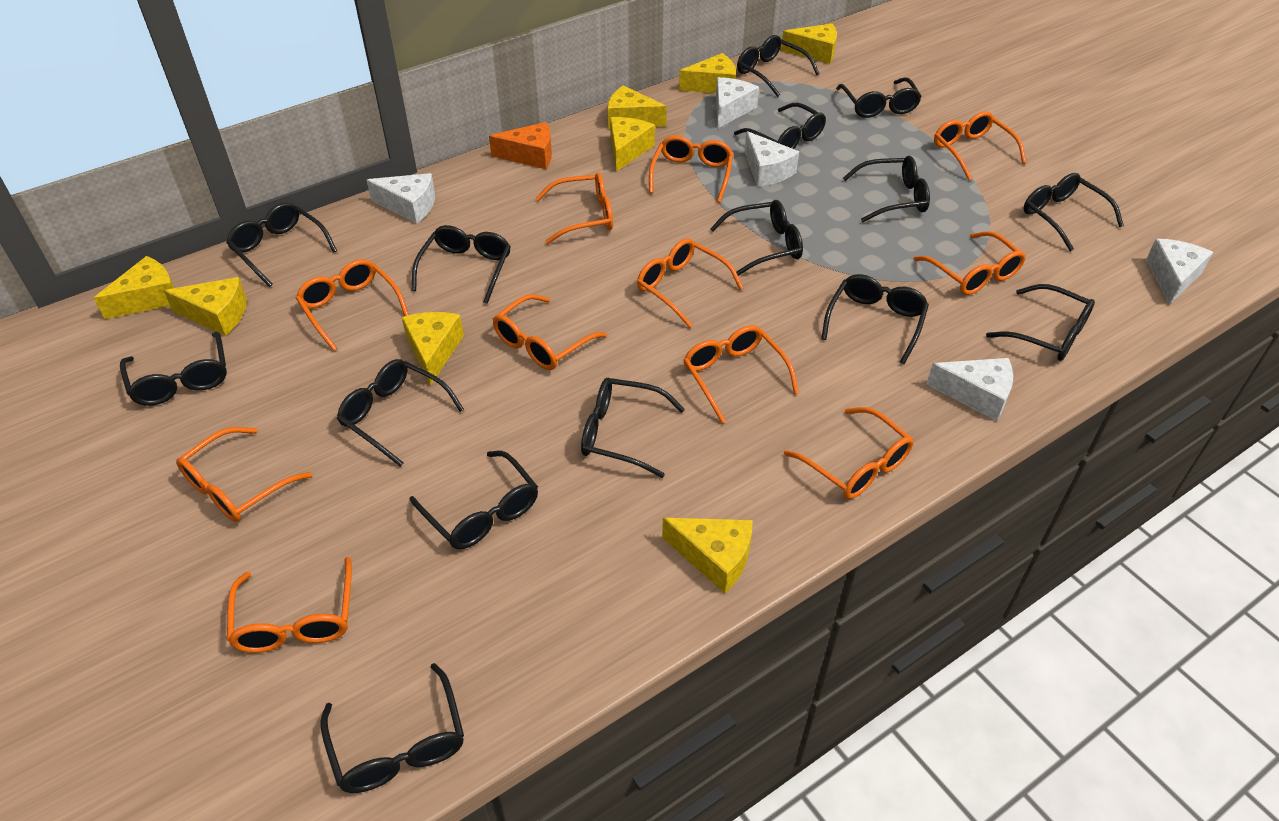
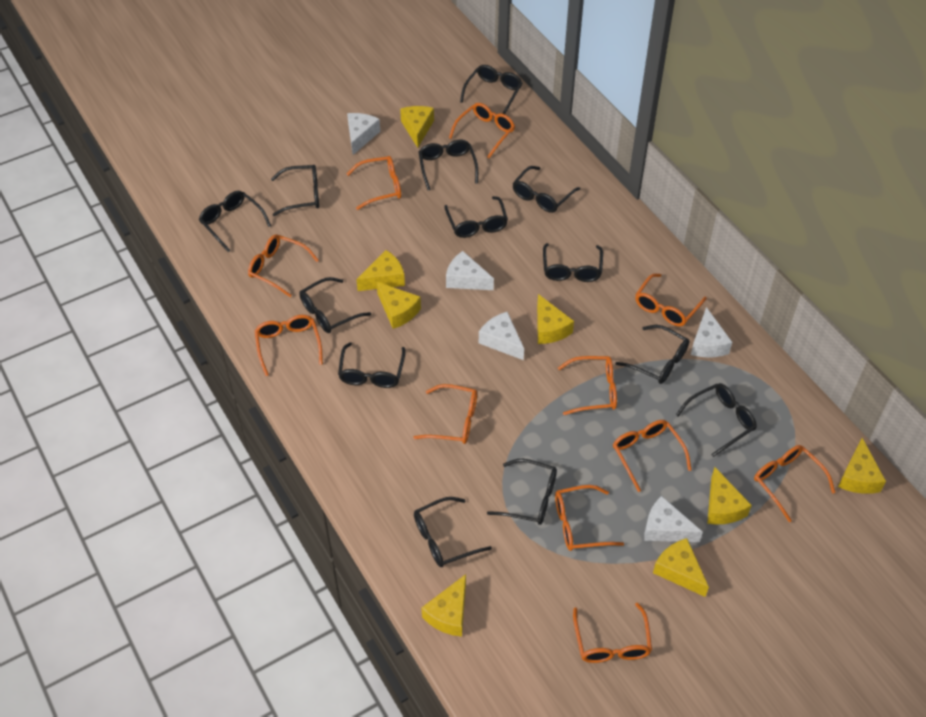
black glasses: 15 -> 13
orange cheese: 1 -> 0

